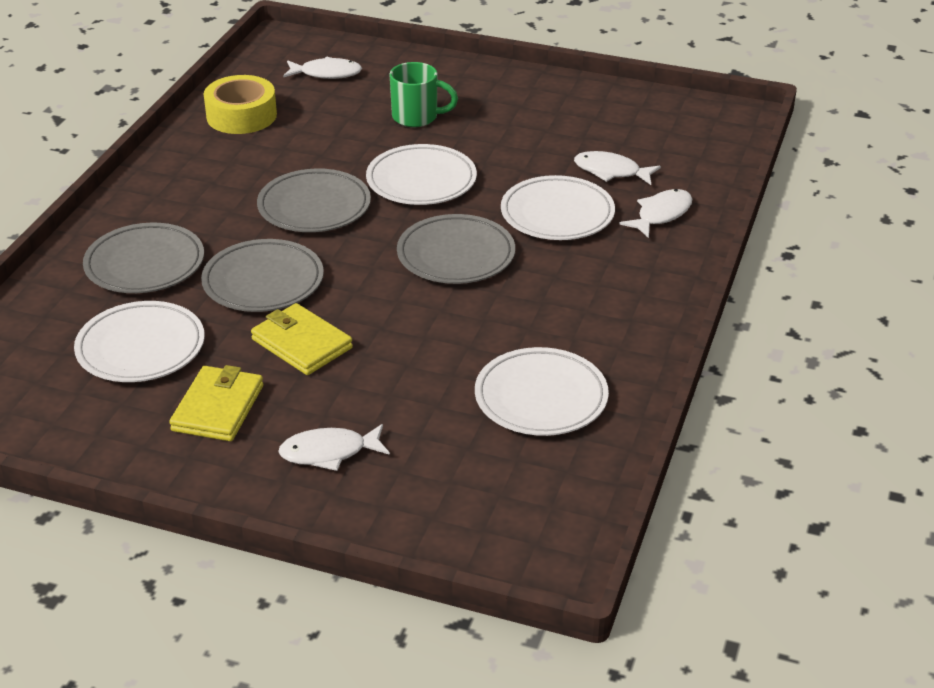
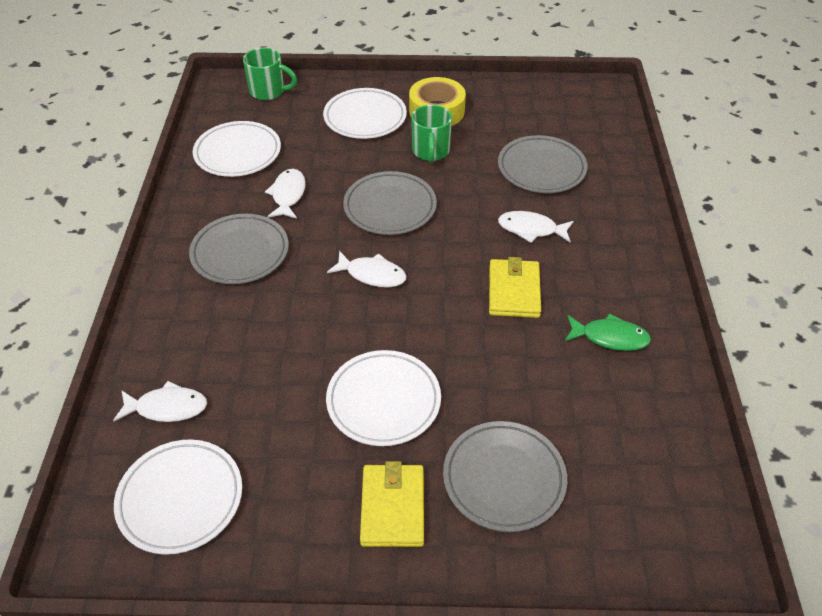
green fish: 0 -> 1
green mug: 1 -> 2

